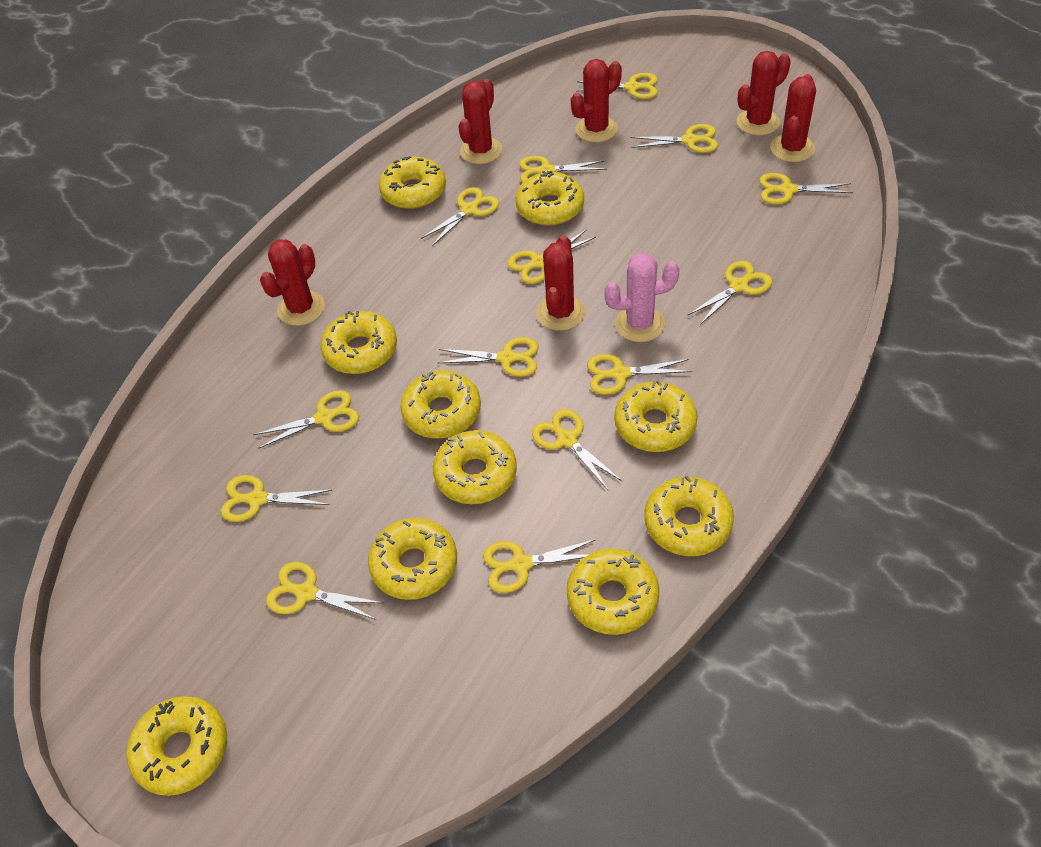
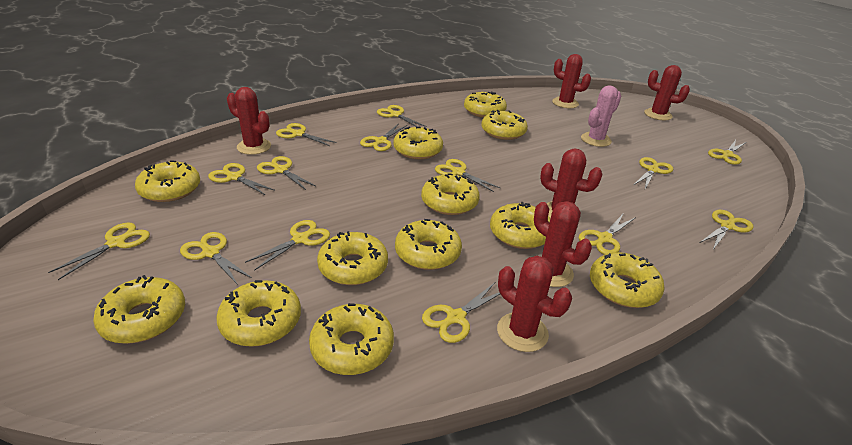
yellow donut: 10 -> 12

